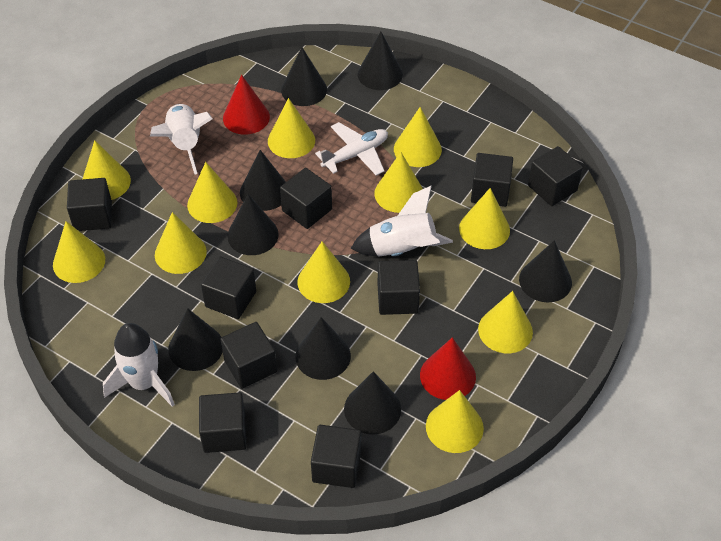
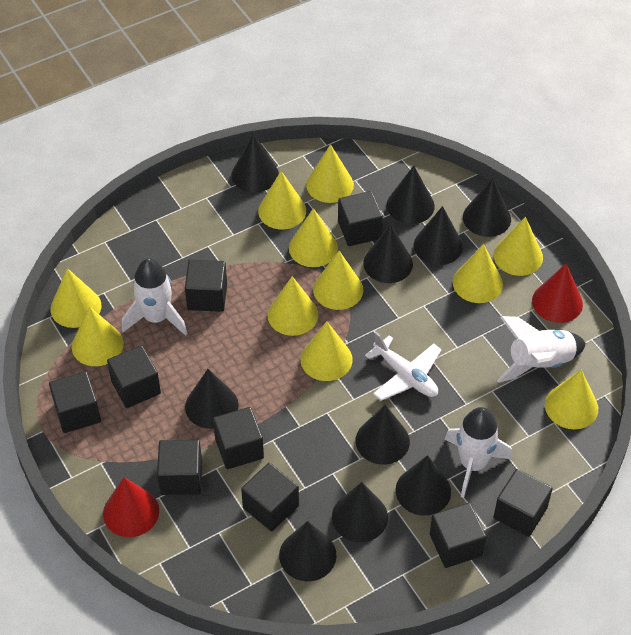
black cone: 8 -> 10

